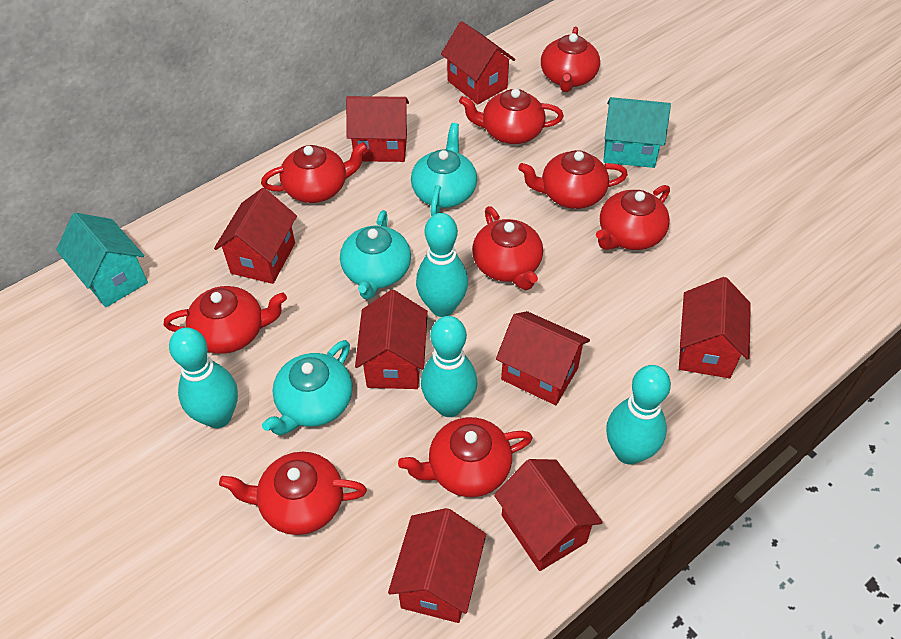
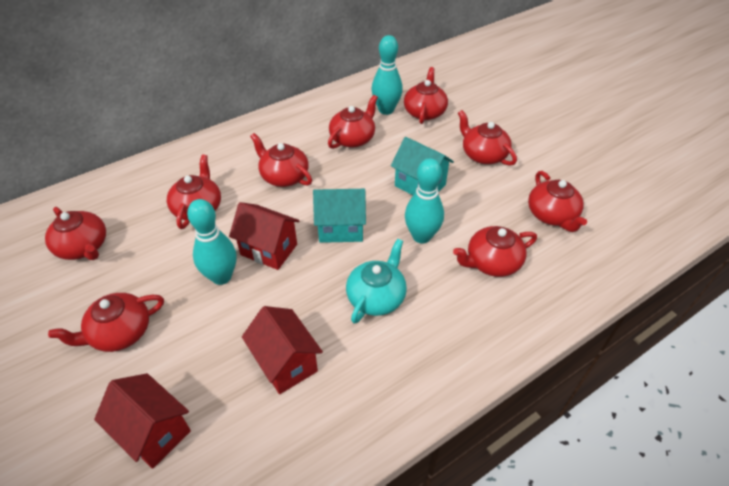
red house: 8 -> 3
turquoise bowling pin: 4 -> 3
turquoise teapot: 3 -> 1

